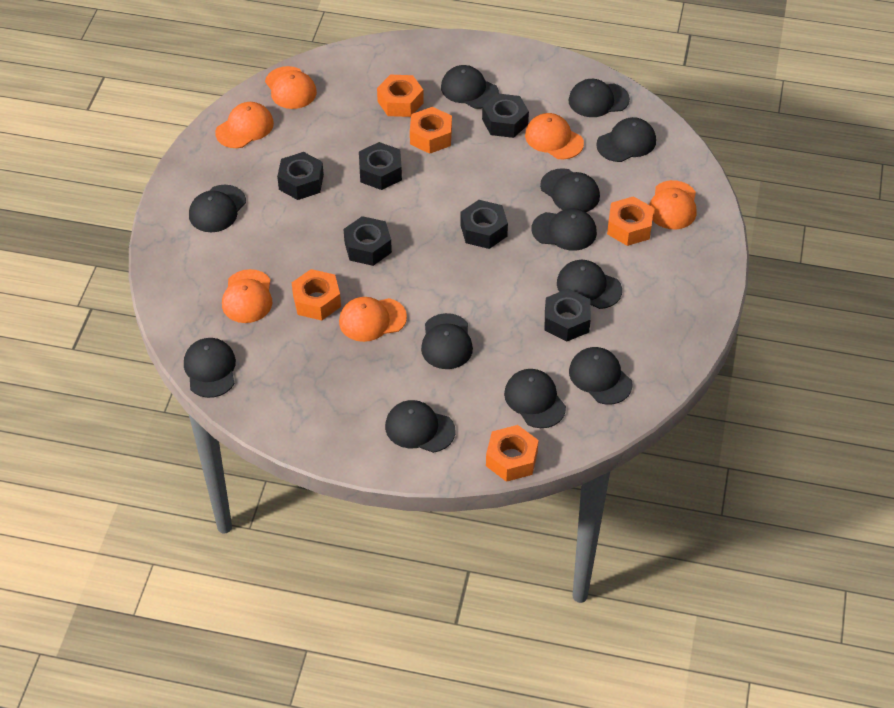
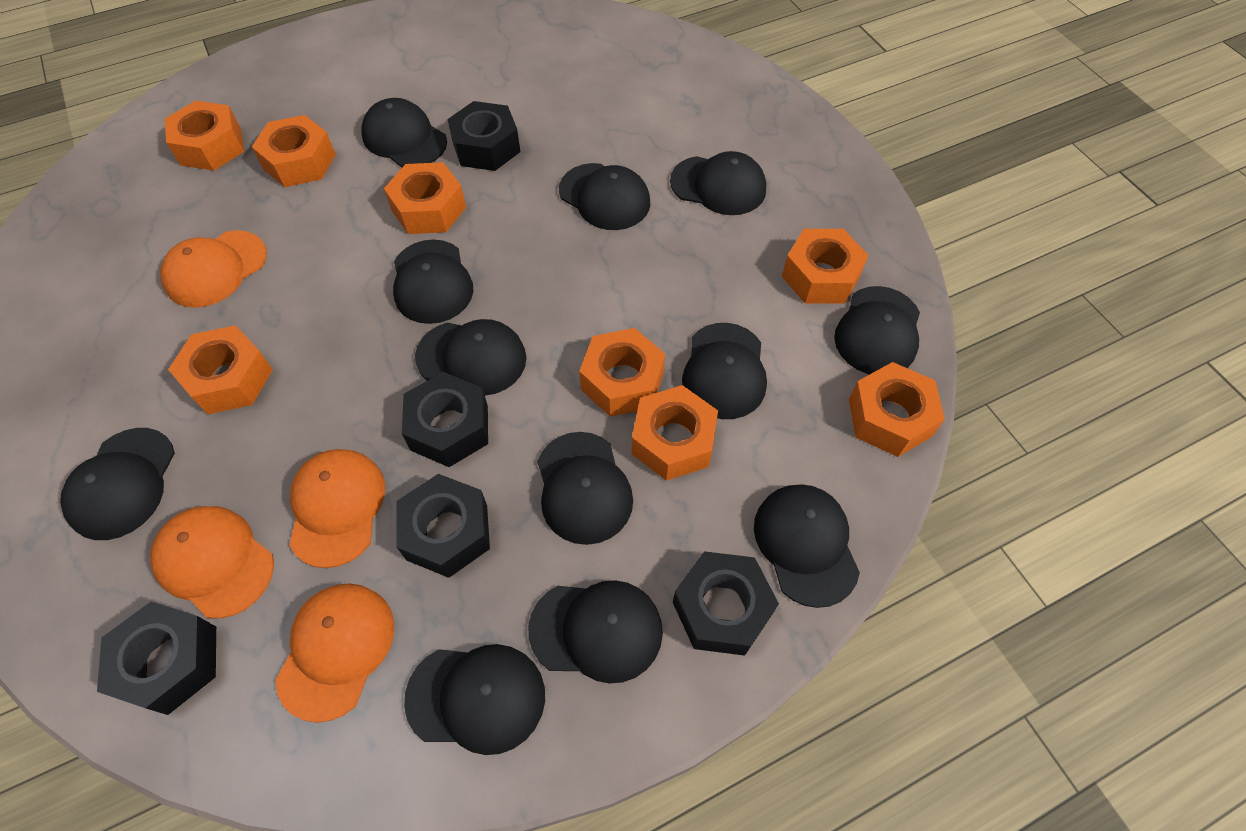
black nut: 6 -> 5
orange cap: 6 -> 4
orange nut: 5 -> 8

